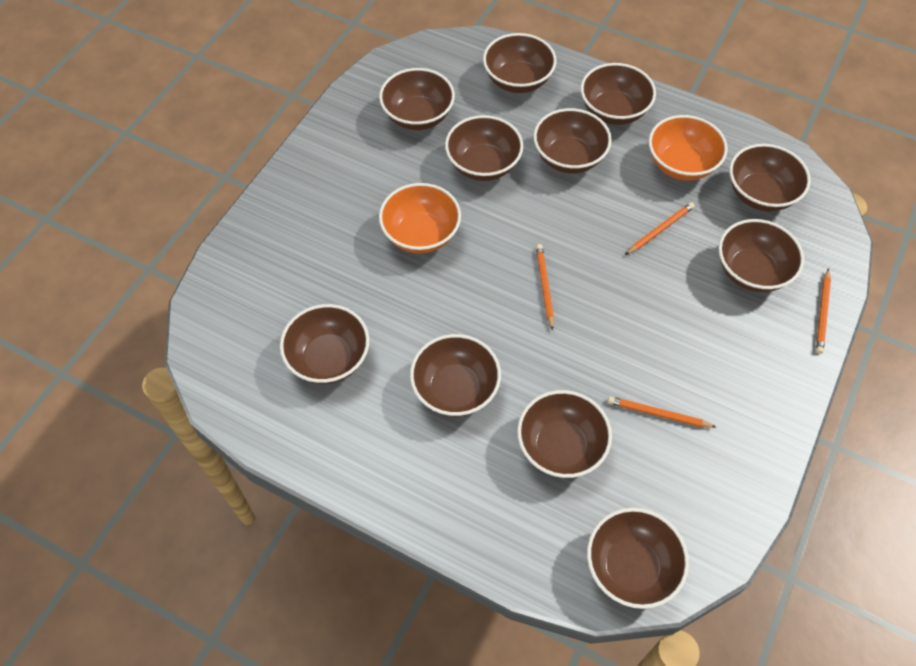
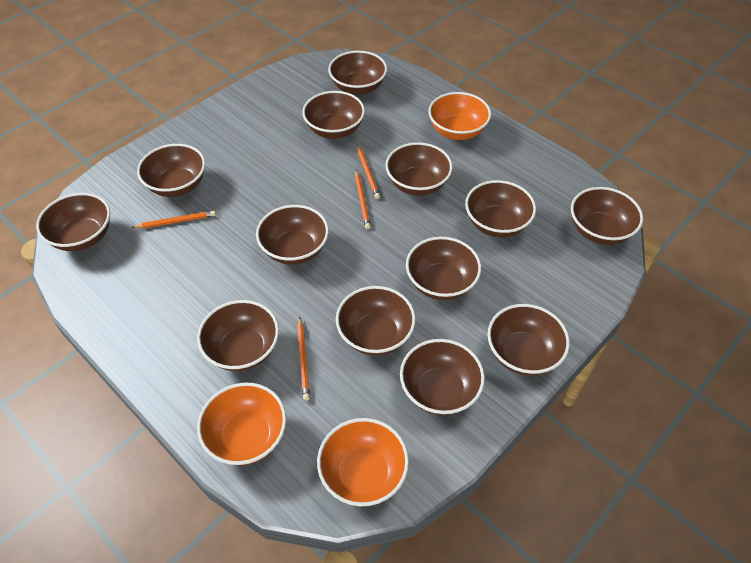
brown bowl: 11 -> 13
orange bowl: 2 -> 3

